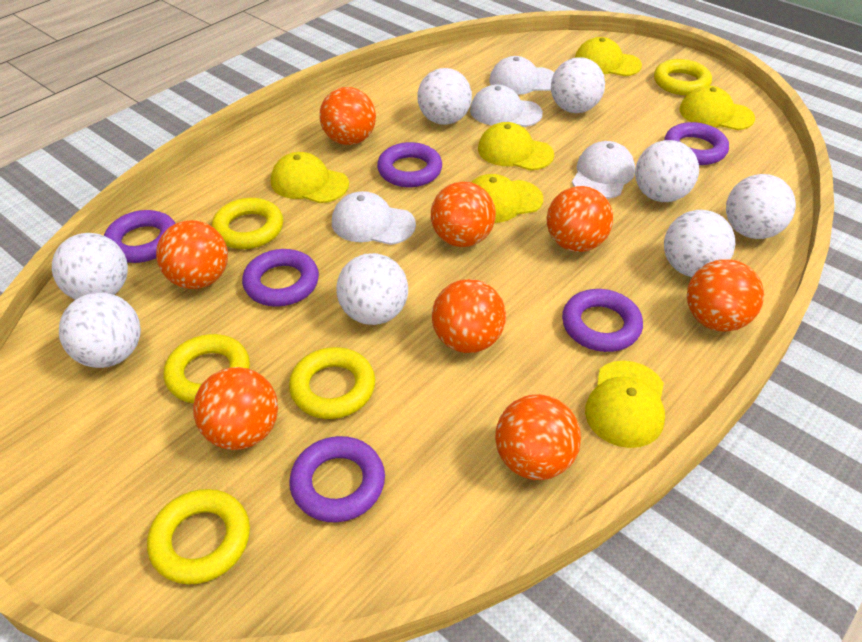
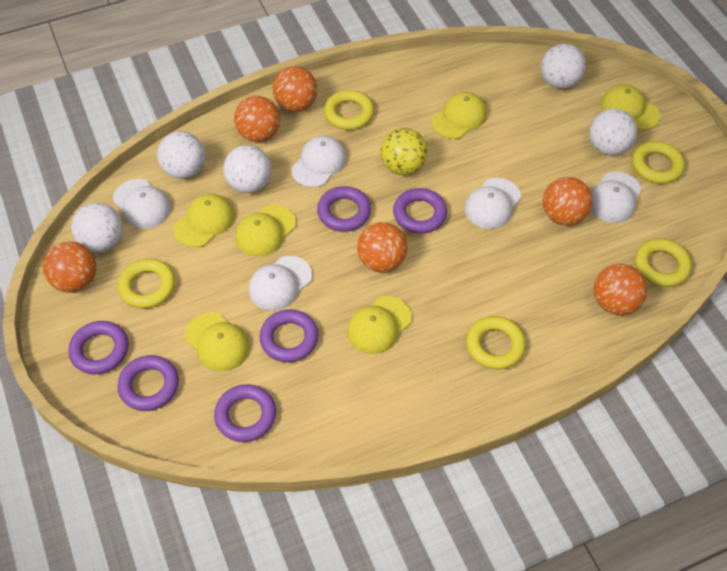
orange ball: 8 -> 6
white ball: 8 -> 5
white cap: 4 -> 5
yellow ball: 0 -> 1

